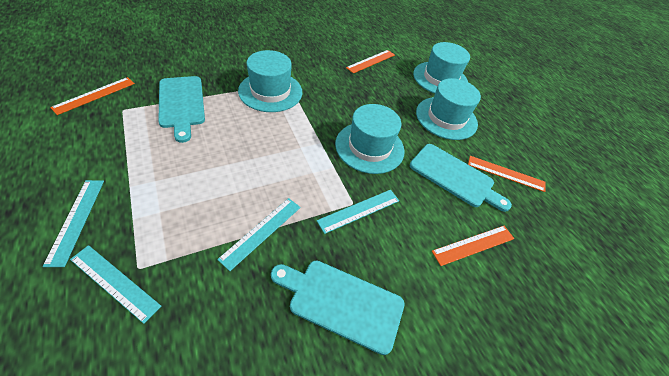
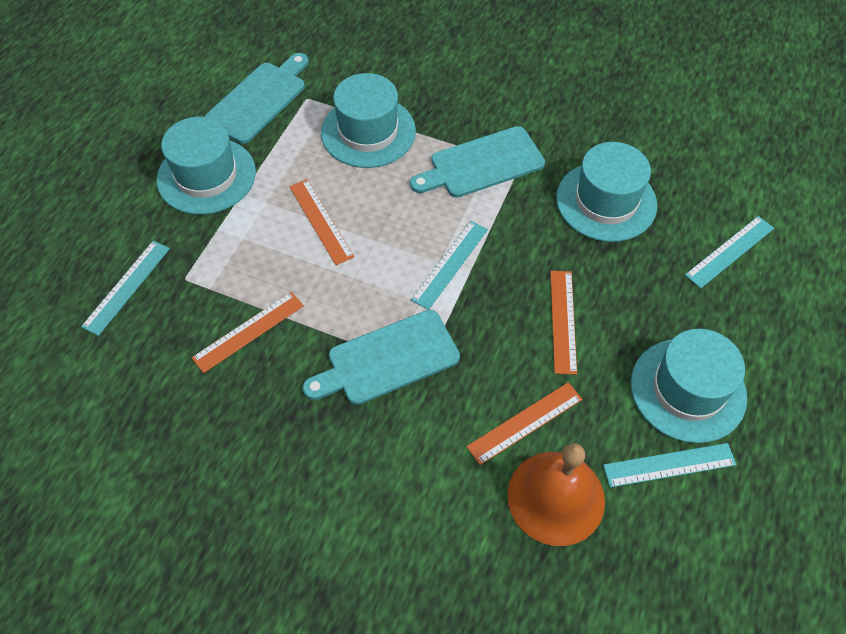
orange bell: 0 -> 1

